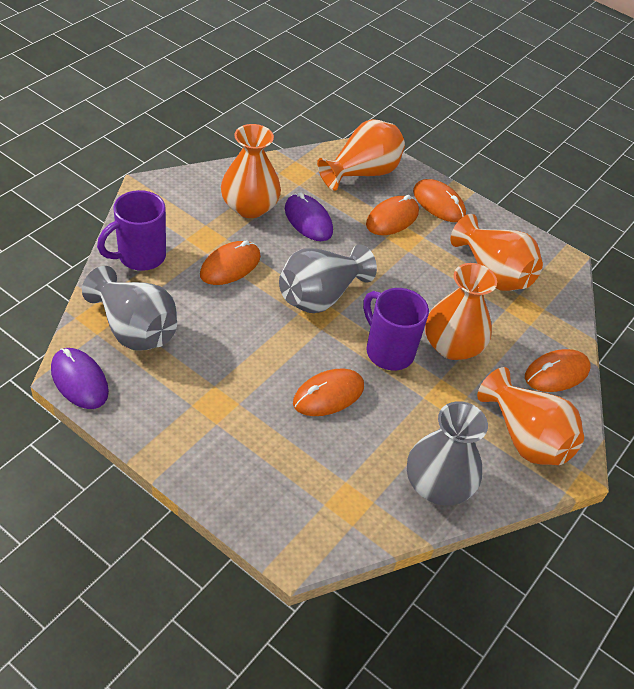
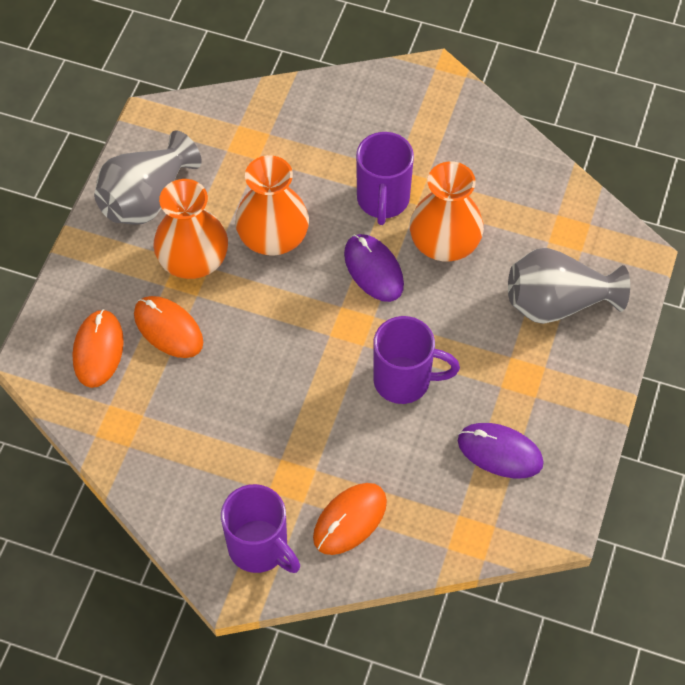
grey vase: 3 -> 2
orange mouse: 5 -> 3
orange vase: 5 -> 3
purple mug: 2 -> 3

